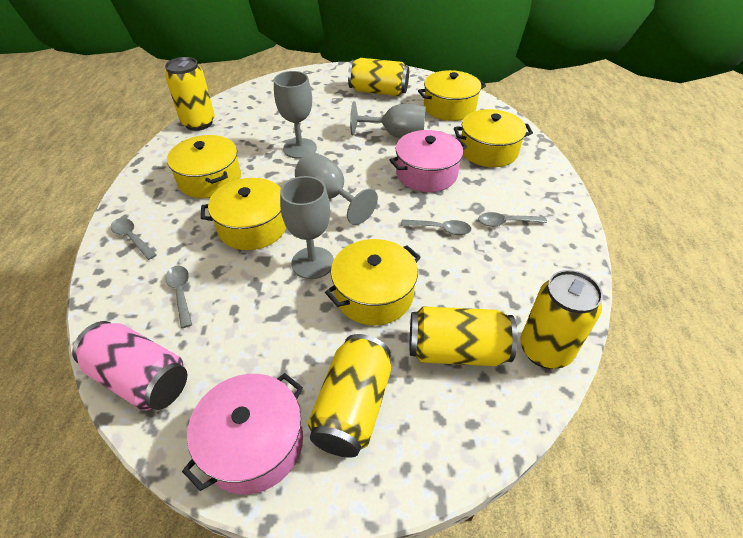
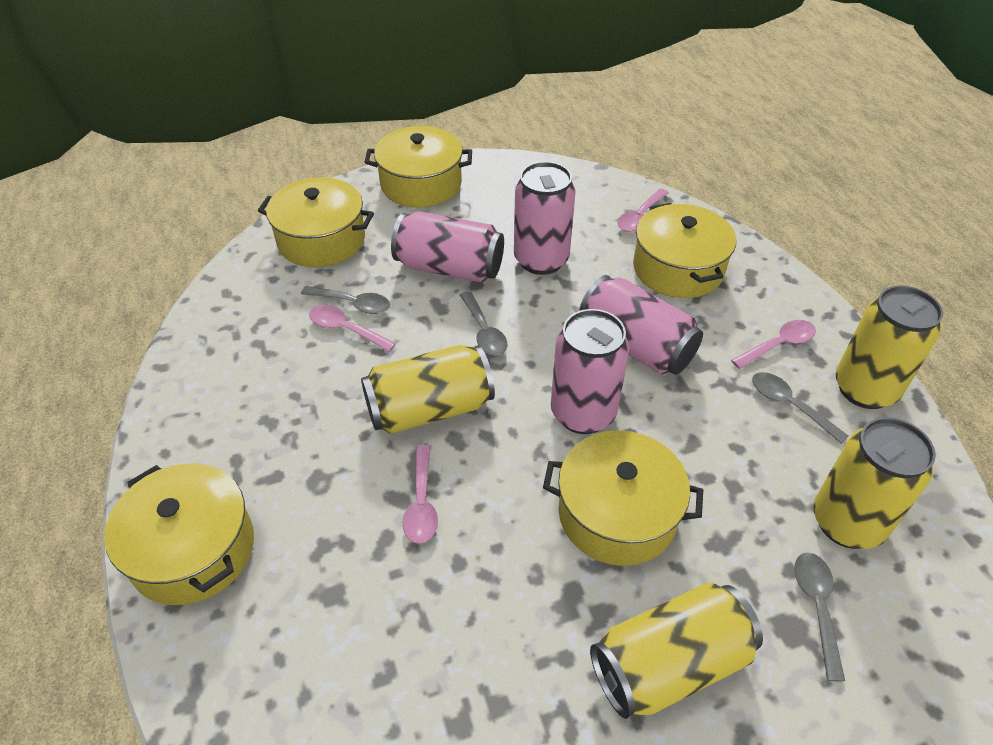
grey goblet: 4 -> 0
pink can: 1 -> 4
pink pot: 2 -> 0
pink spoon: 0 -> 4
yellow can: 5 -> 4

